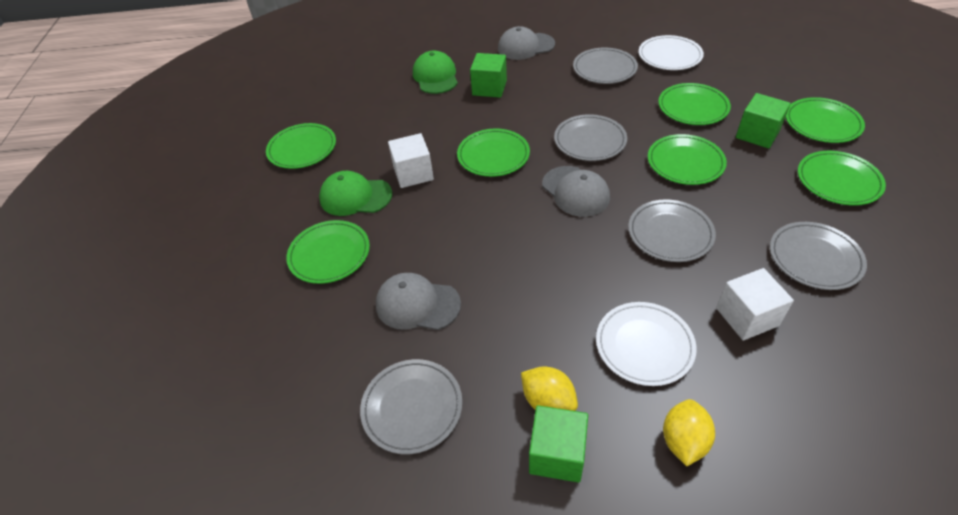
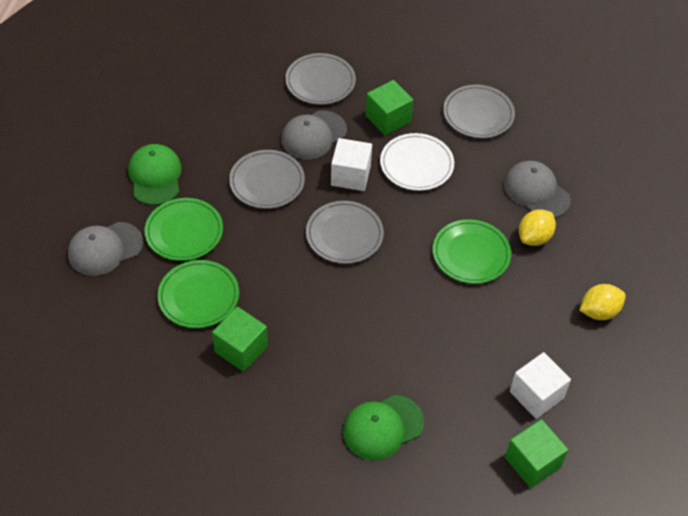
green plate: 7 -> 3
grey plate: 5 -> 4
white plate: 2 -> 1

